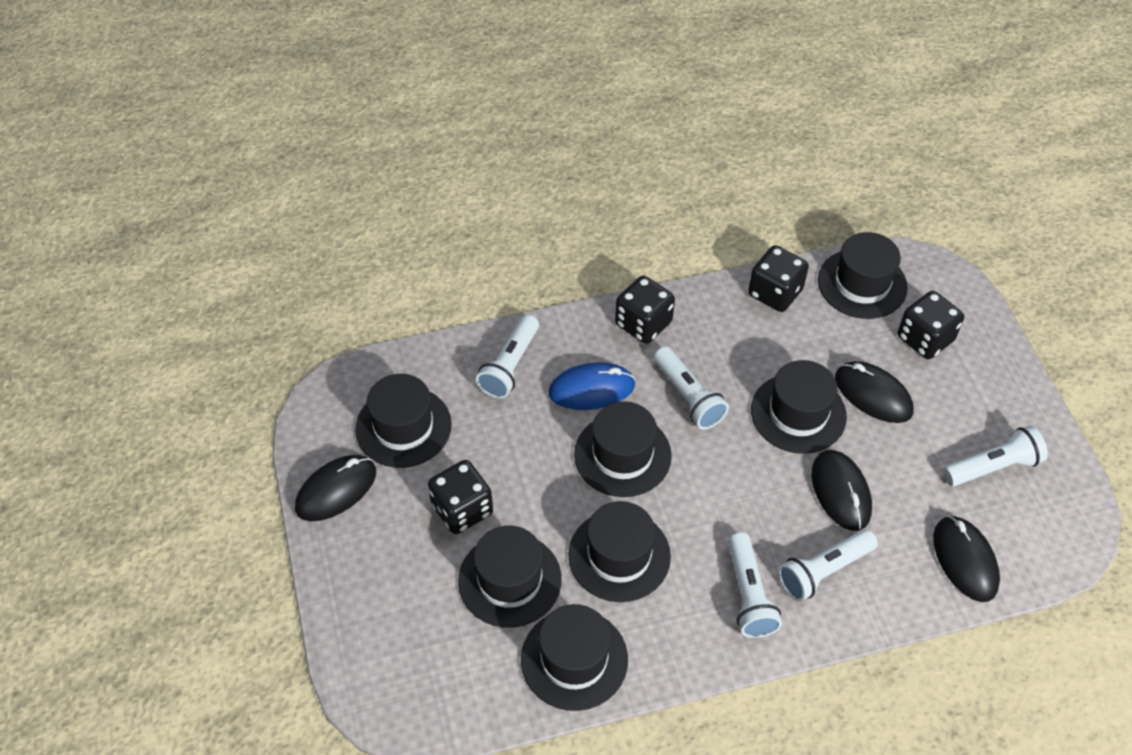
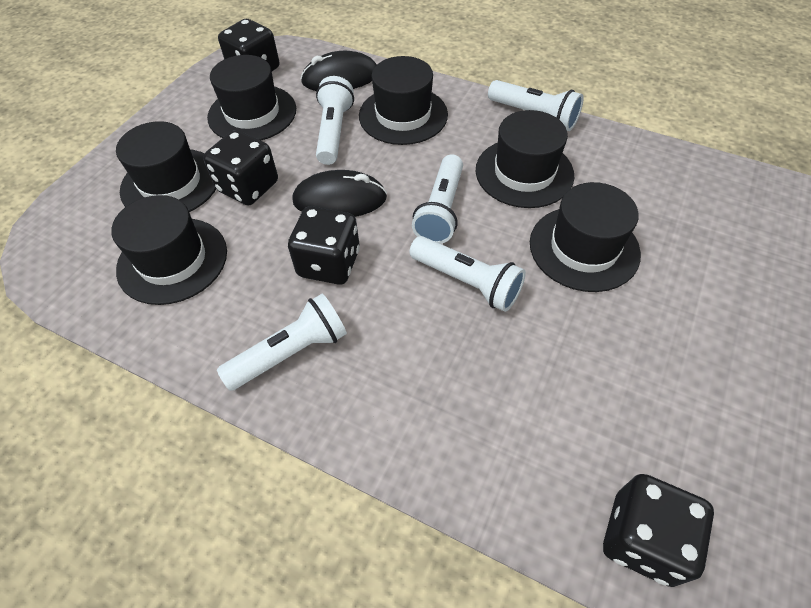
black hat: 7 -> 6
black mouse: 4 -> 2
blue mouse: 1 -> 0

